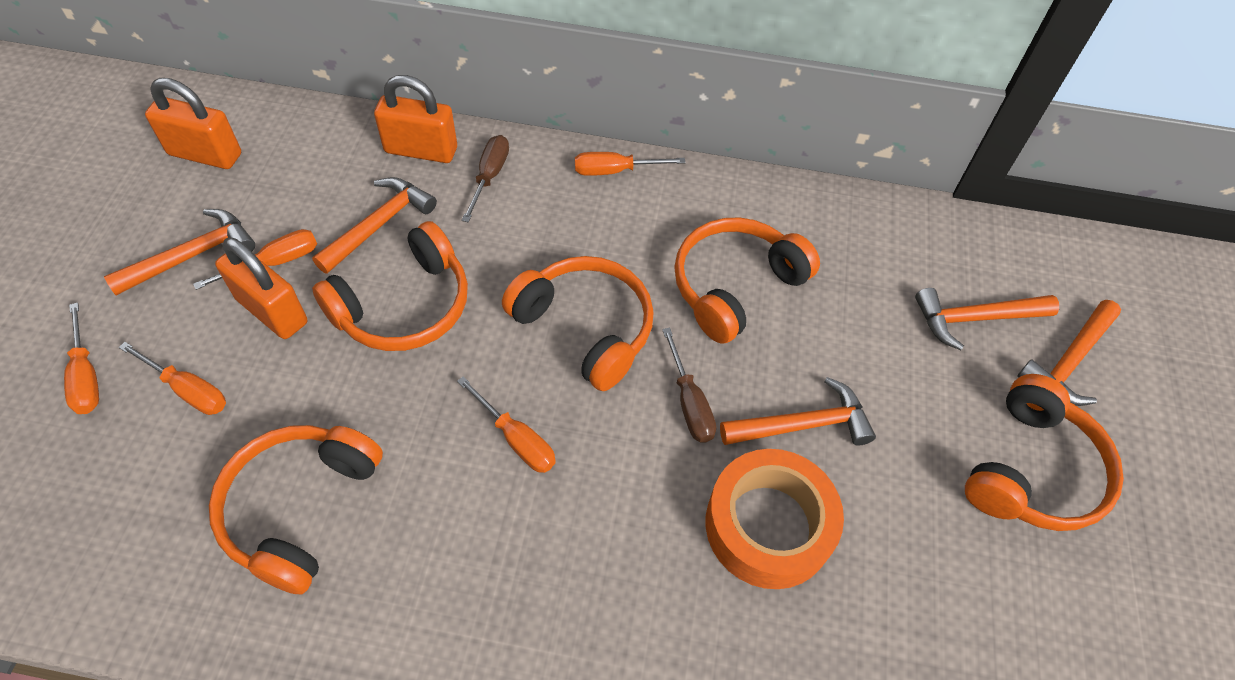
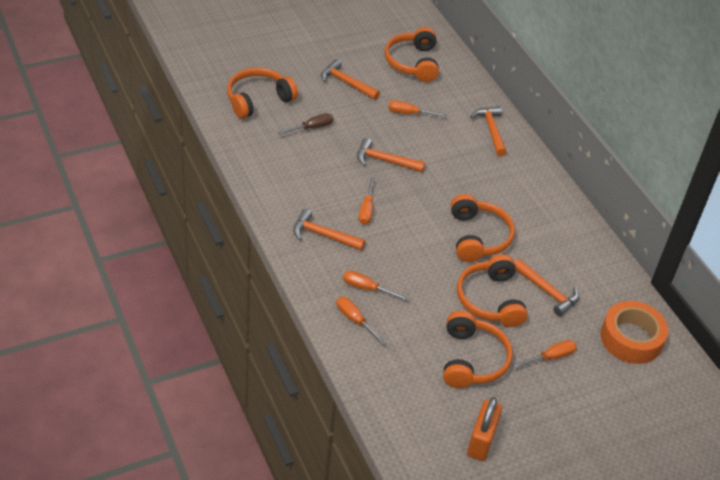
brown screwdriver: 2 -> 1
orange padlock: 3 -> 1

